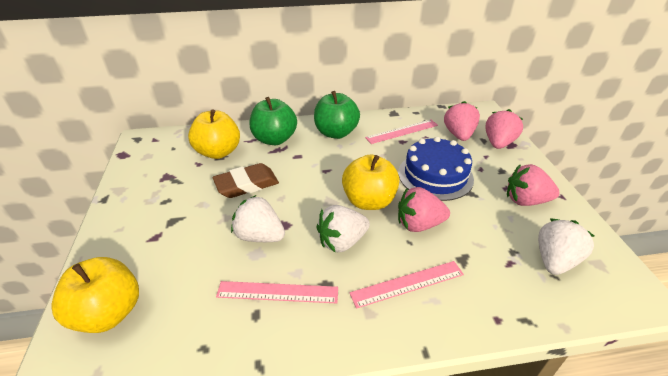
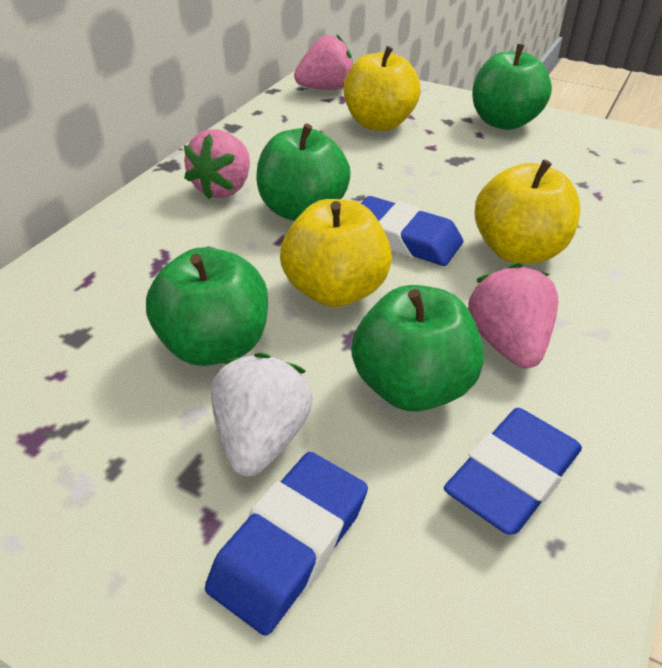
blue cake: 1 -> 0
blue eraser: 0 -> 3
brown eraser: 1 -> 0
green apple: 2 -> 4
pink ruler: 3 -> 0
pink strawberry: 4 -> 3
white strawberry: 3 -> 1

